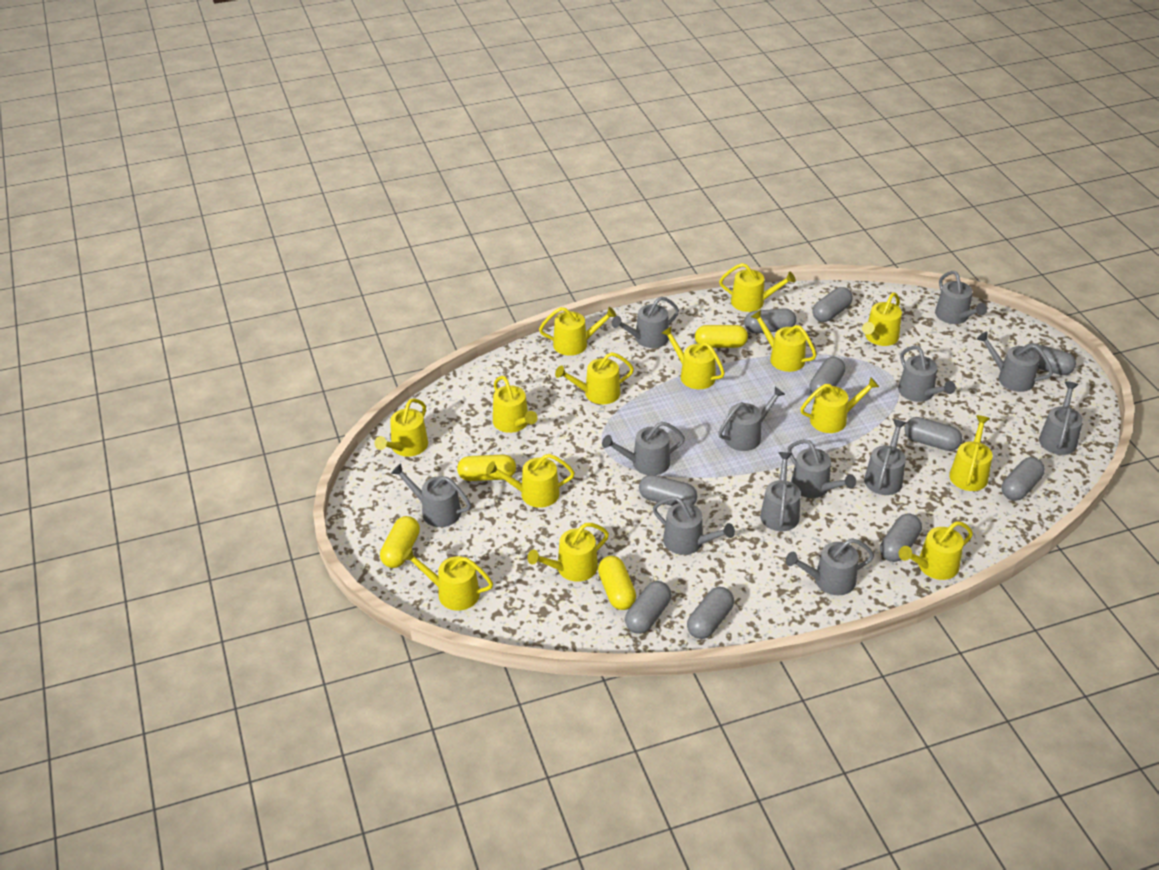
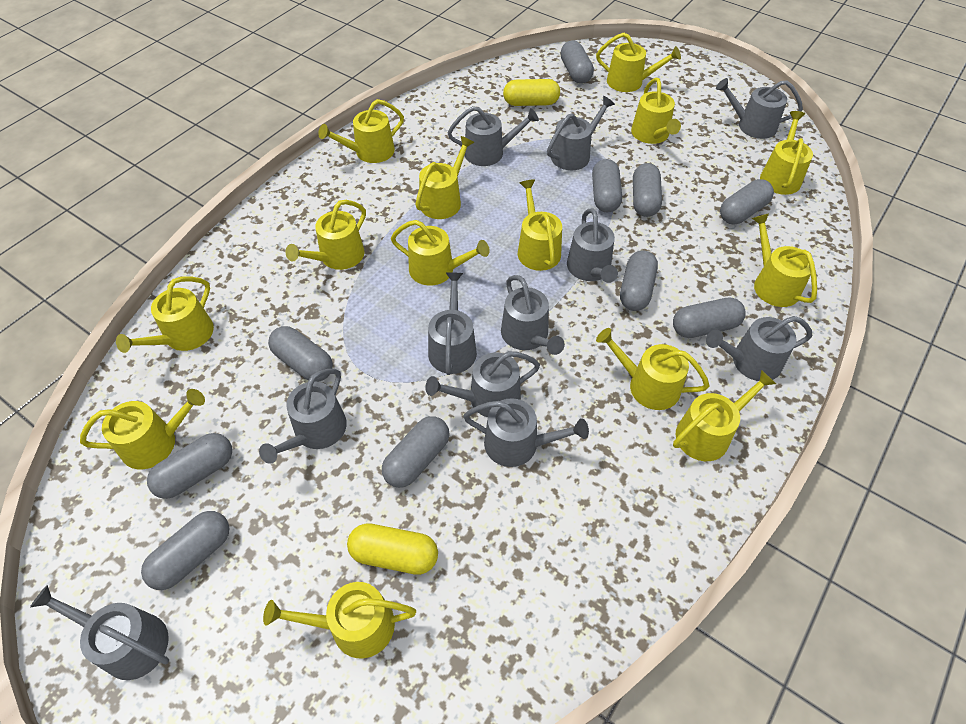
grey watering can: 13 -> 11
yellow capsule: 4 -> 2

